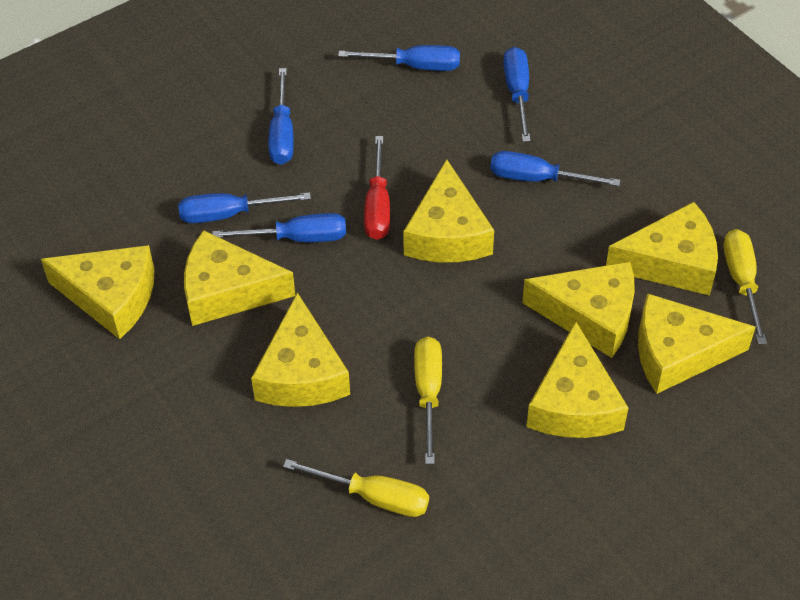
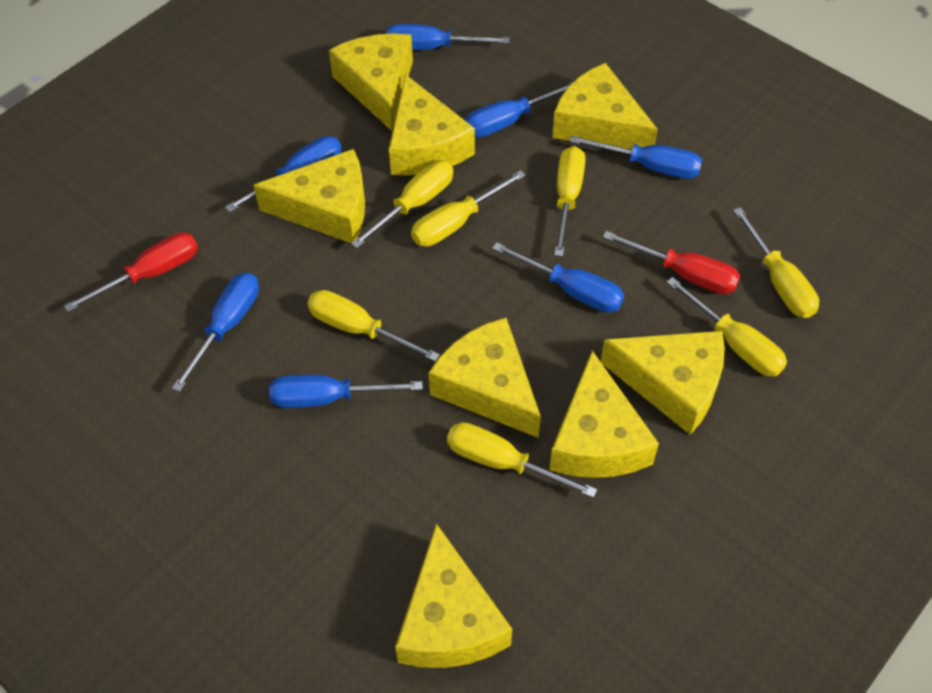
blue screwdriver: 6 -> 7
red screwdriver: 1 -> 2
yellow screwdriver: 3 -> 7

